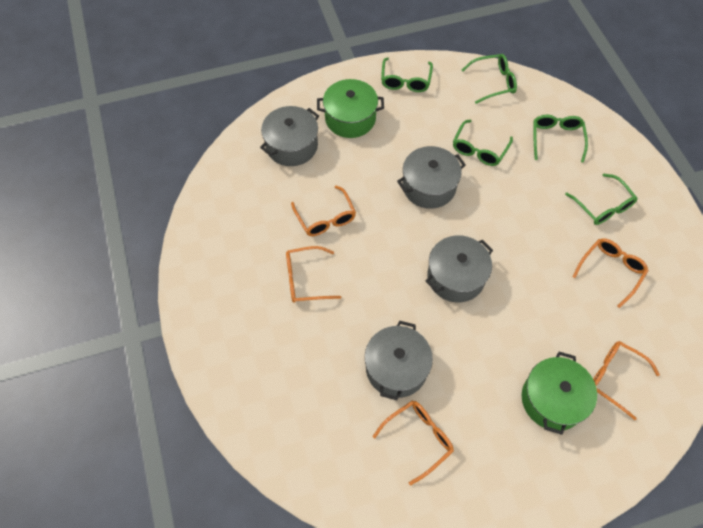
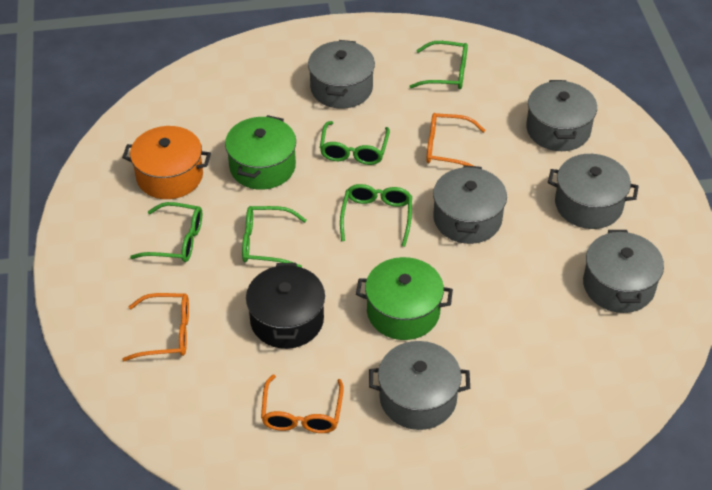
black pot: 0 -> 1
grey pot: 4 -> 6
orange glasses: 5 -> 3
orange pot: 0 -> 1

